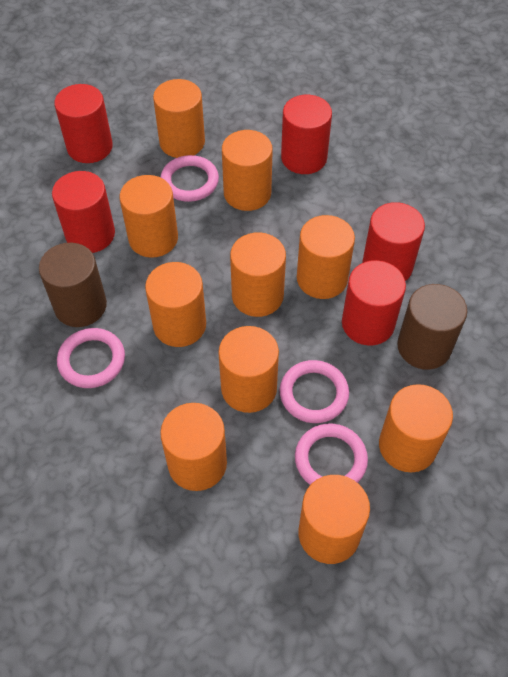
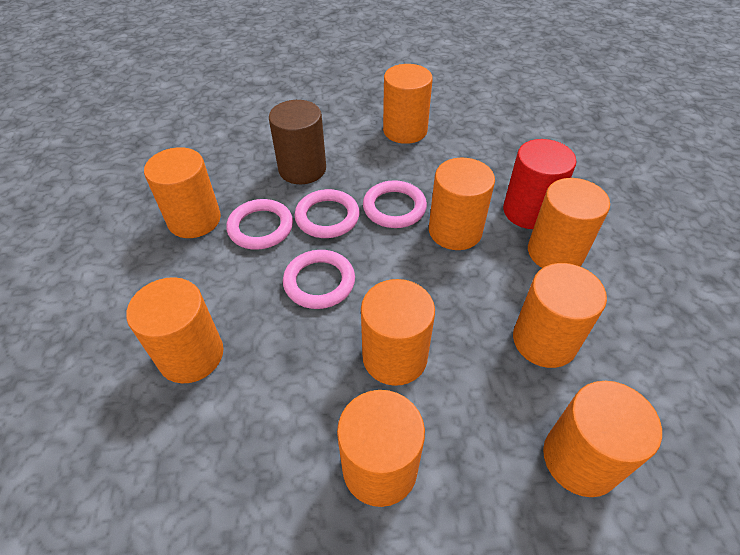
brown cylinder: 2 -> 1
orange cylinder: 10 -> 9
red cylinder: 5 -> 1

